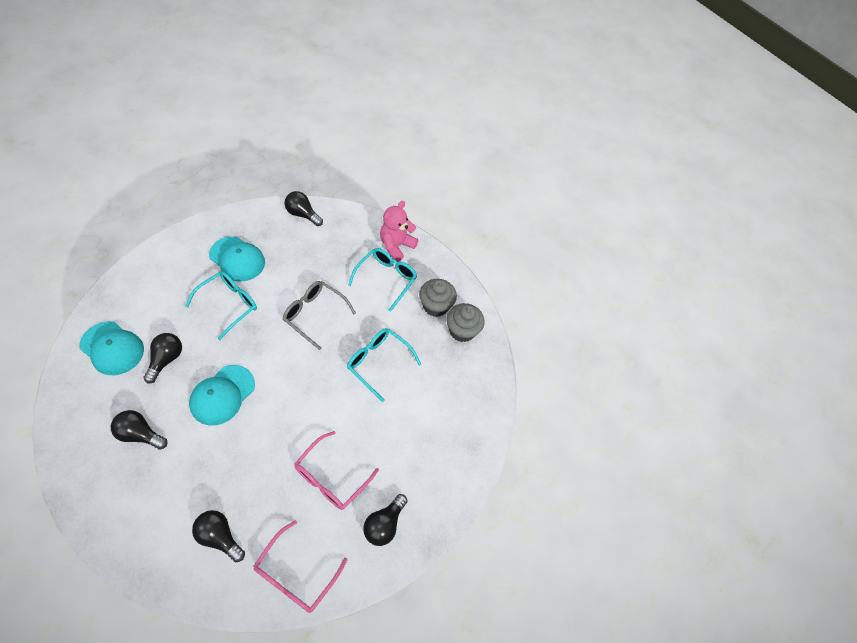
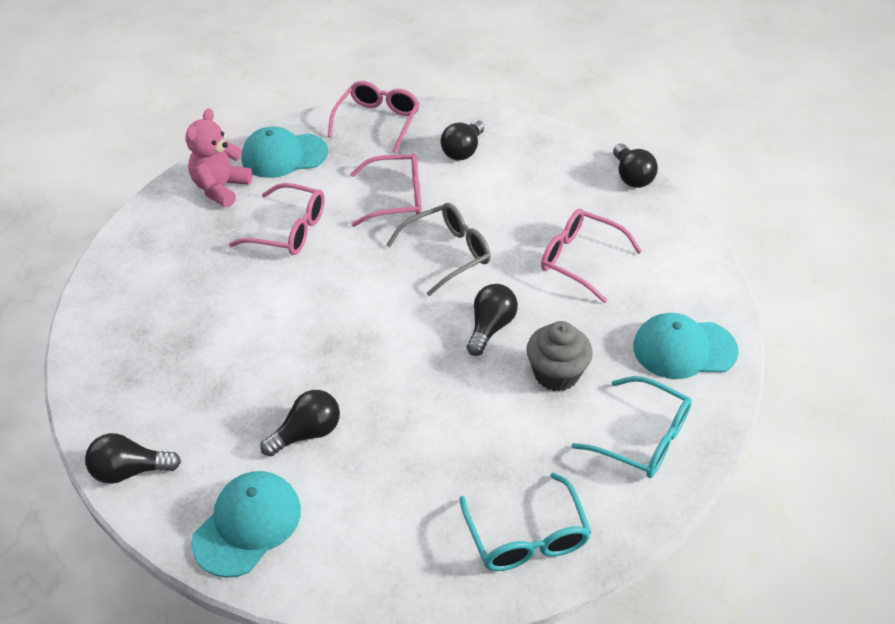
grey cupcake: 2 -> 1
pink glasses: 2 -> 4
turquoise glasses: 3 -> 2

